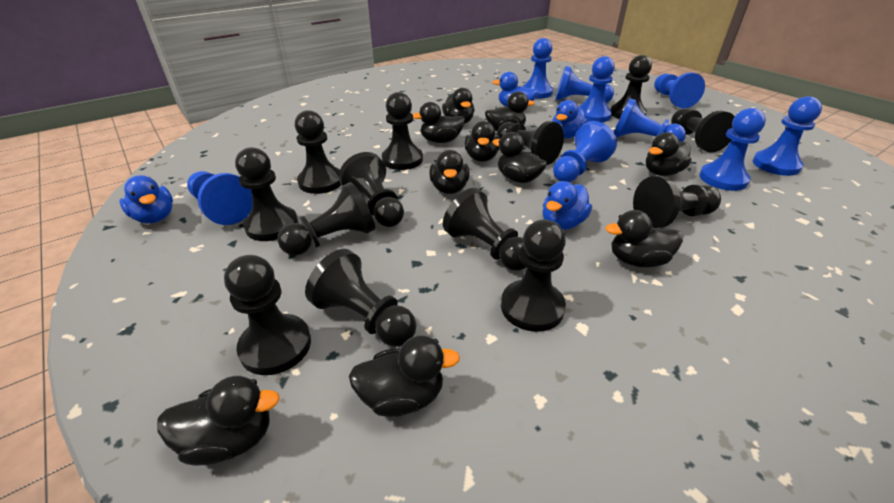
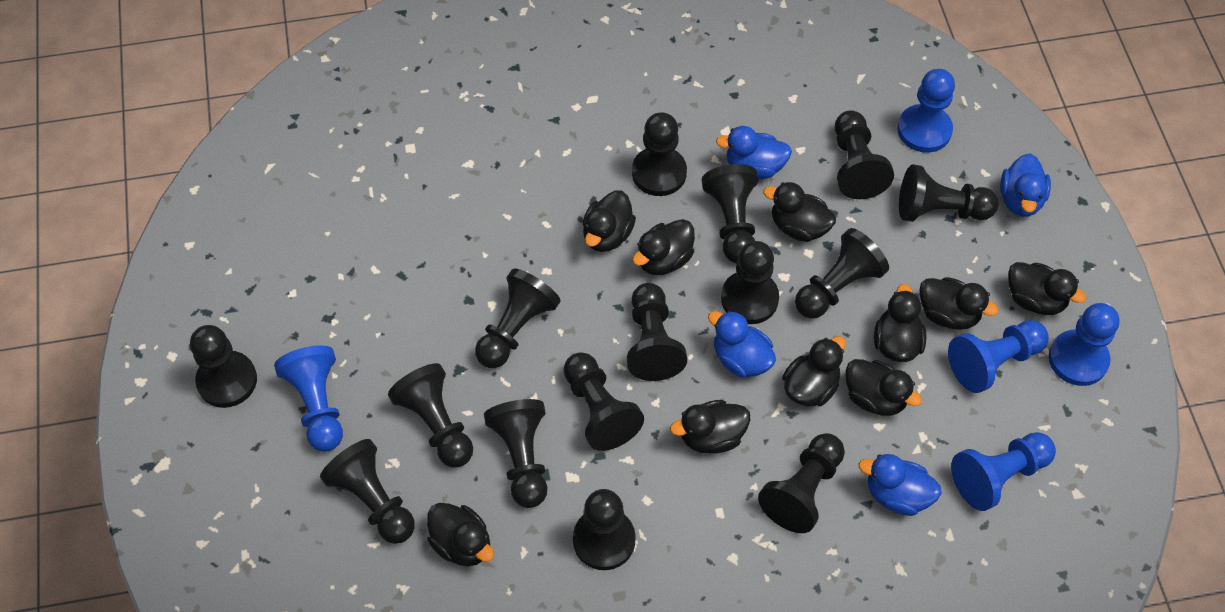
black pawn: 13 -> 15
blue pawn: 9 -> 5

